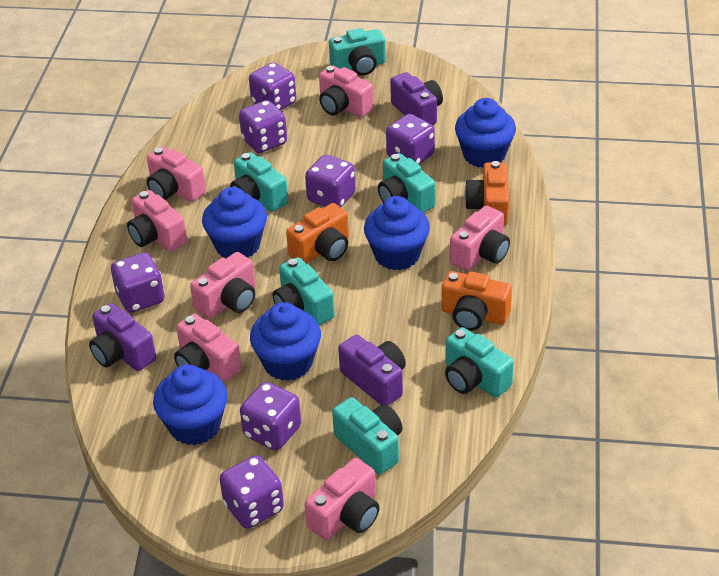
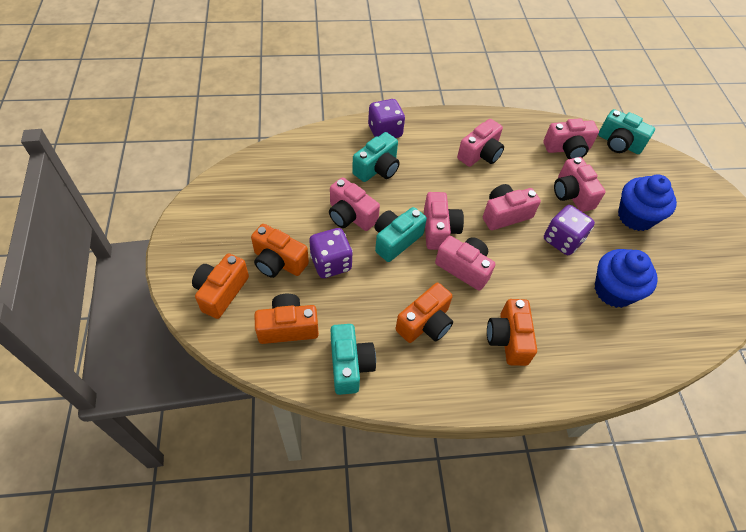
blue cupcake: 5 -> 2
orange camera: 3 -> 5
purple camera: 3 -> 0
purple dice: 7 -> 3
turquoise camera: 6 -> 4

